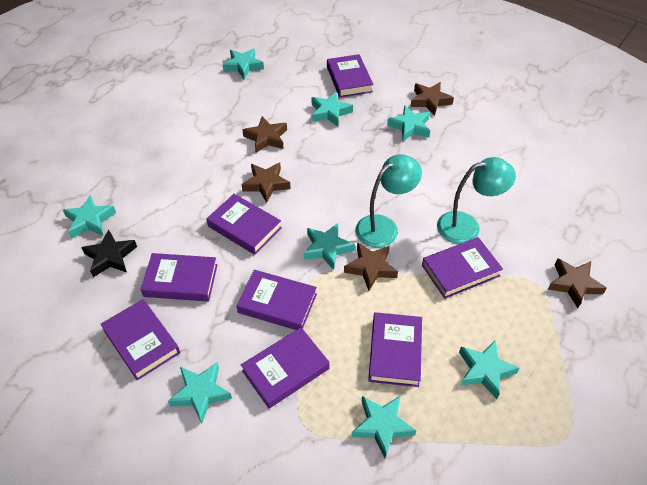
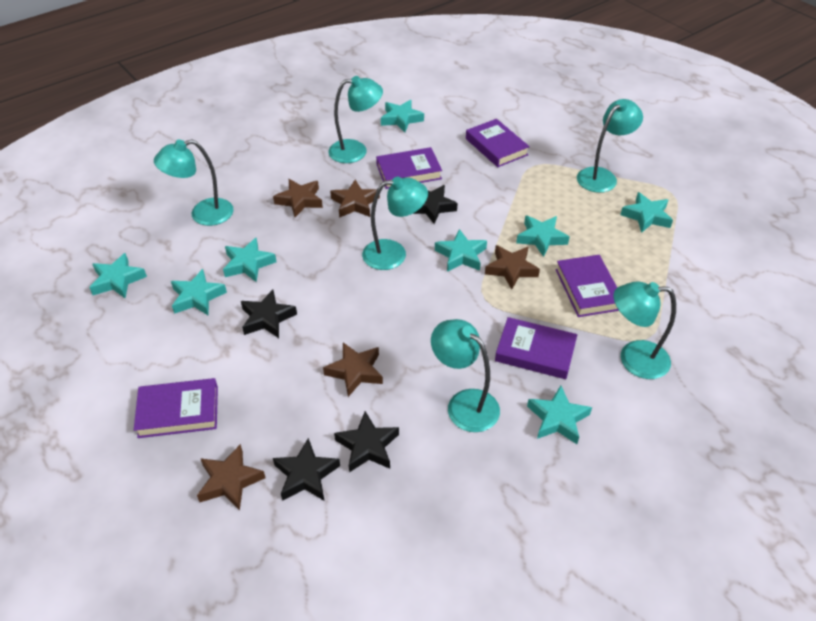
black star: 1 -> 4
purple book: 8 -> 5
turquoise lamp: 2 -> 6

